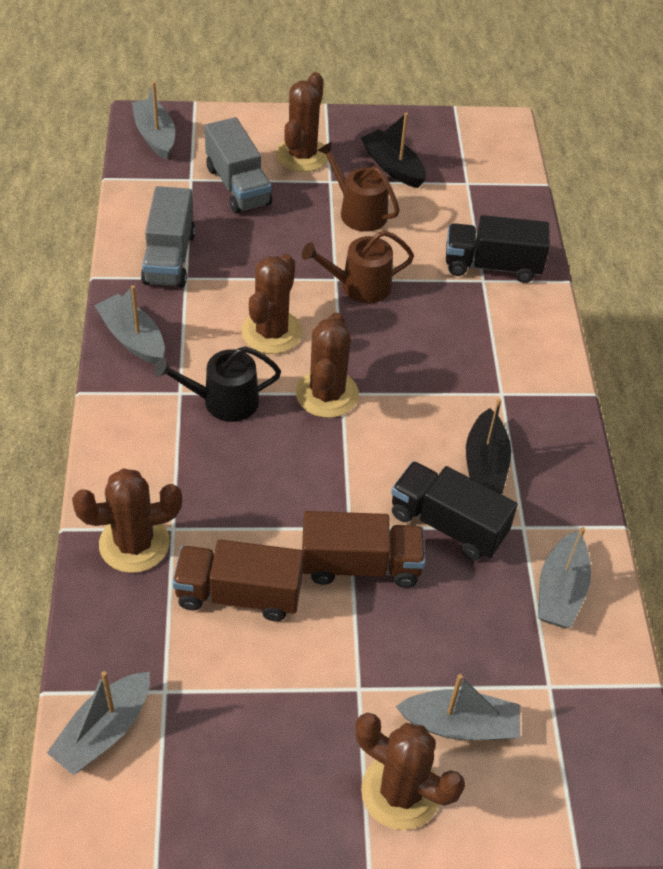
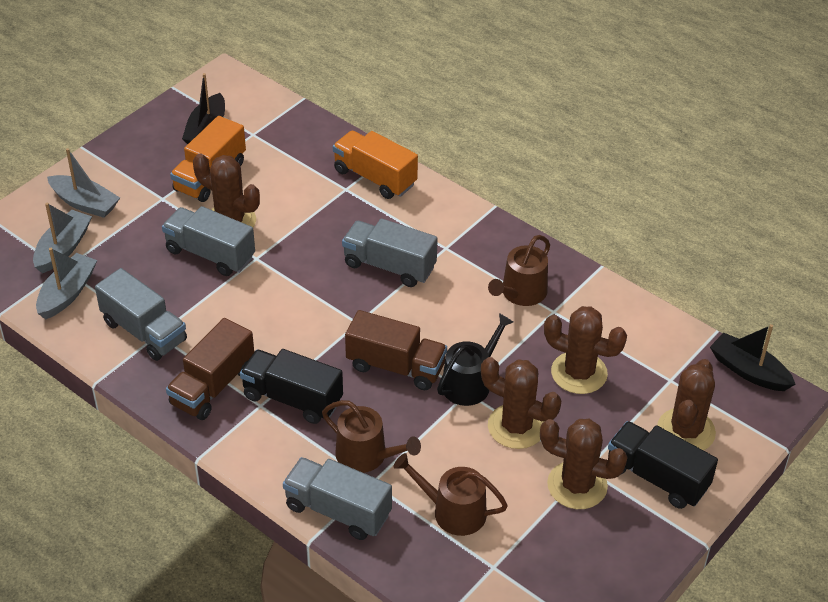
brown watering can: 2 -> 3
grey boat: 5 -> 3
grey truck: 2 -> 4
orange truck: 0 -> 2

